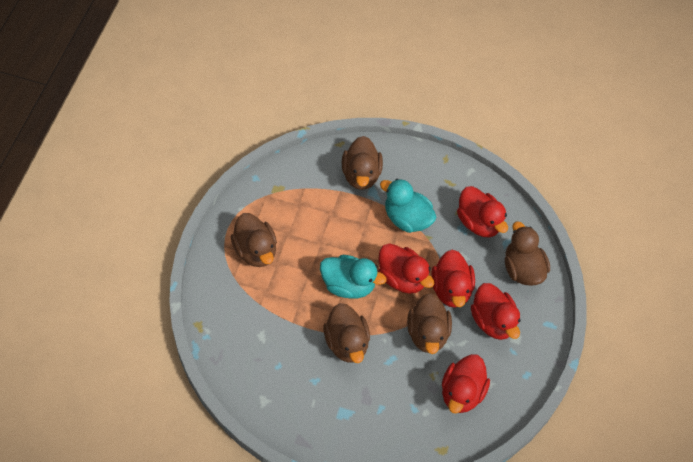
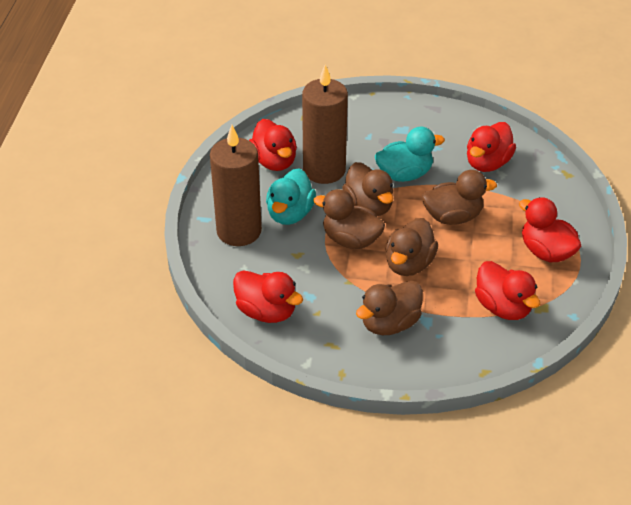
brown candle: 0 -> 2

